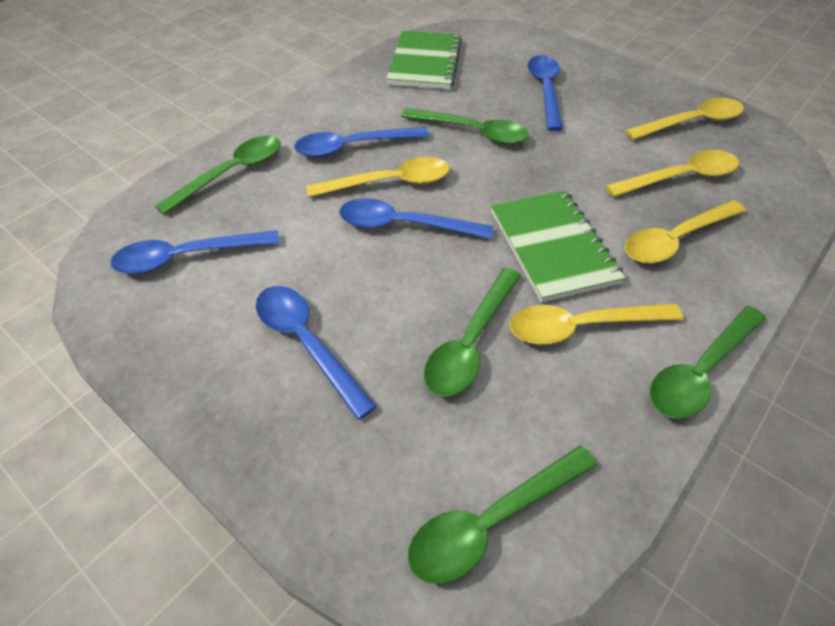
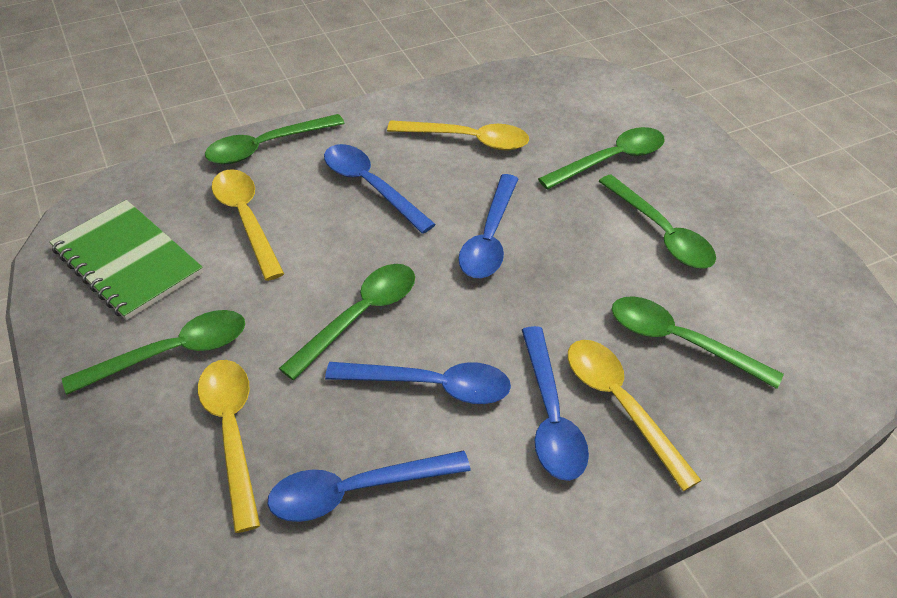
green notebook: 2 -> 1
green spoon: 5 -> 6
yellow spoon: 5 -> 4

